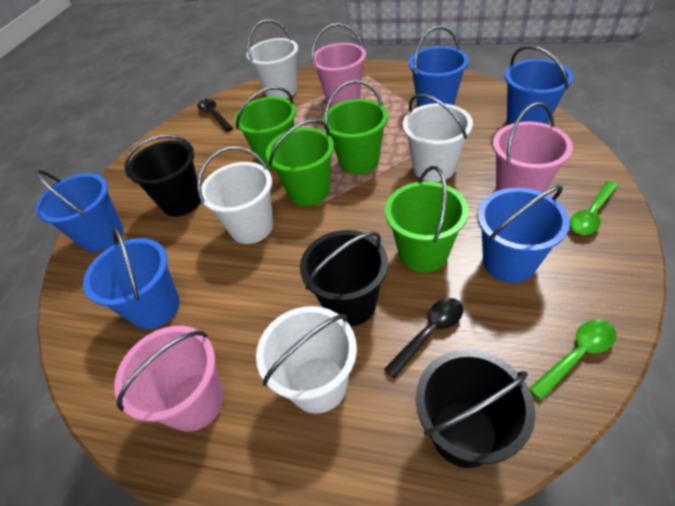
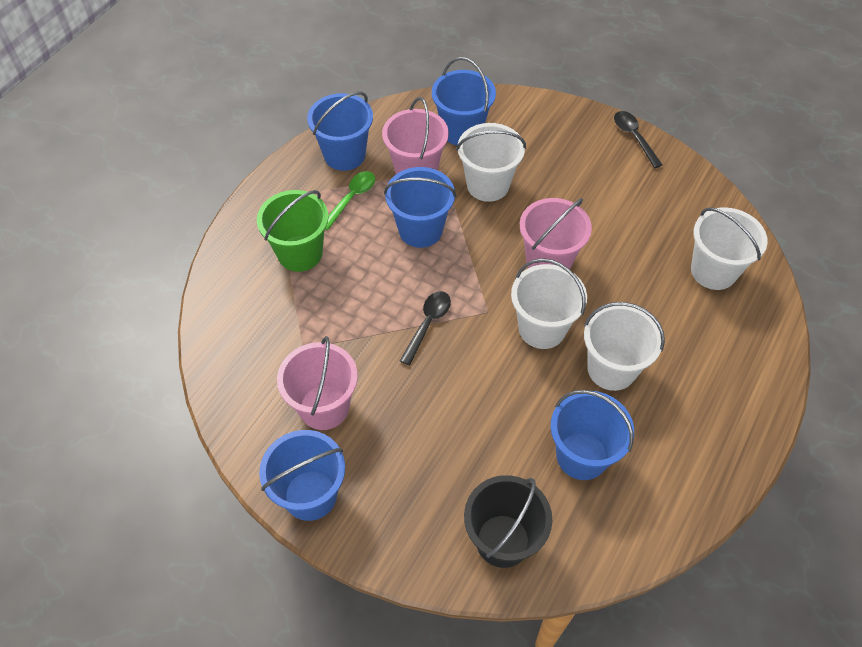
black bucket: 3 -> 1
green bucket: 4 -> 1
green spoon: 2 -> 1

